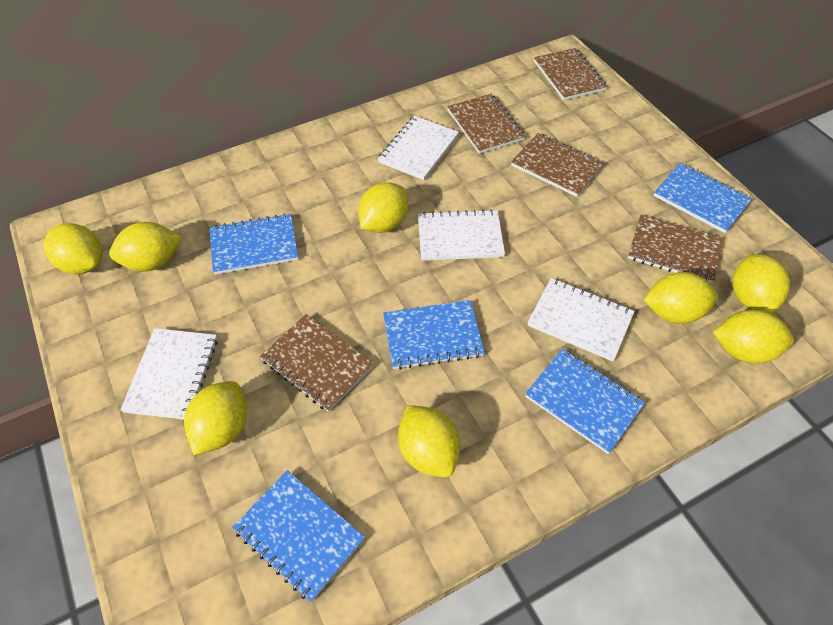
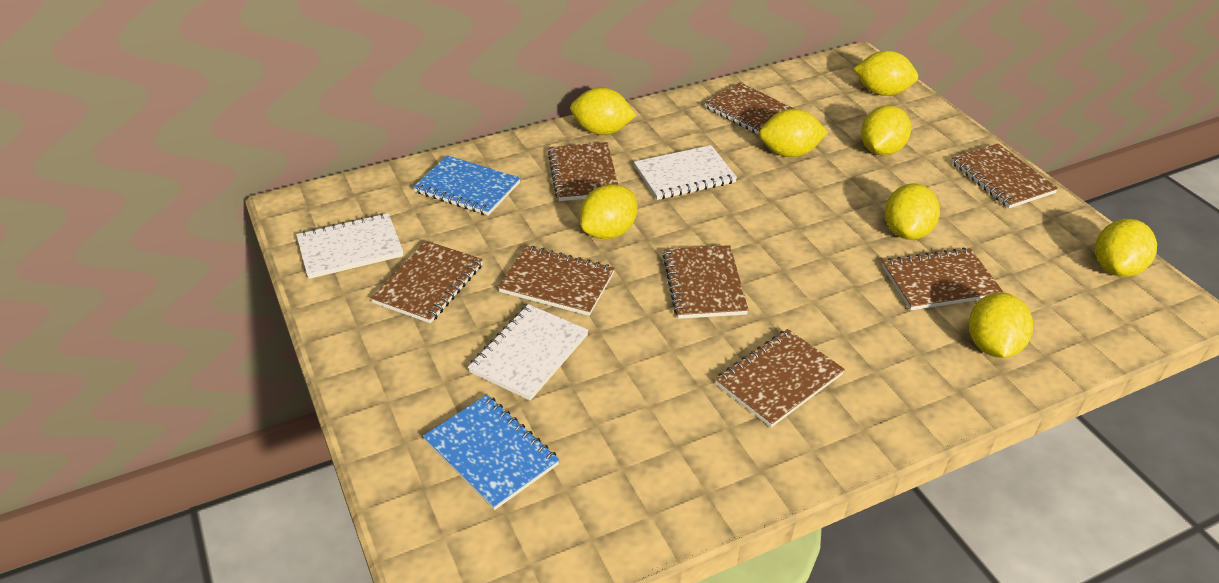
blue notebook: 5 -> 2
brown notebook: 5 -> 8
white notebook: 4 -> 3

